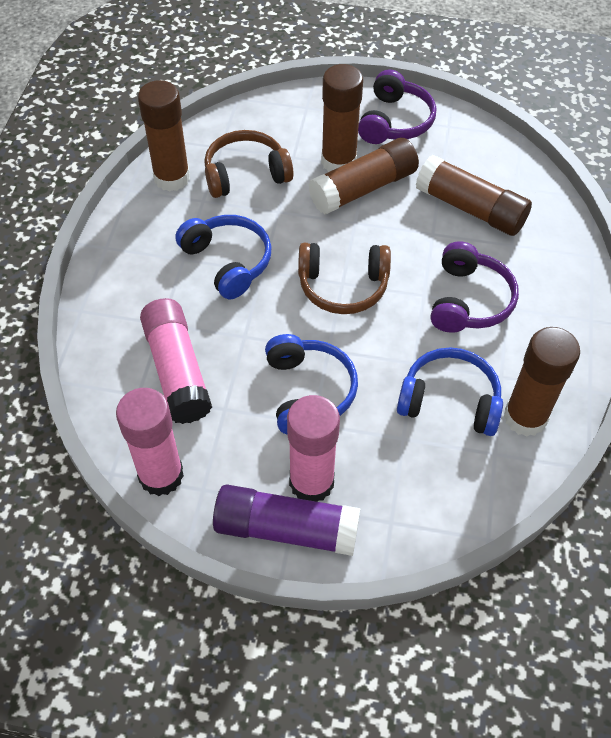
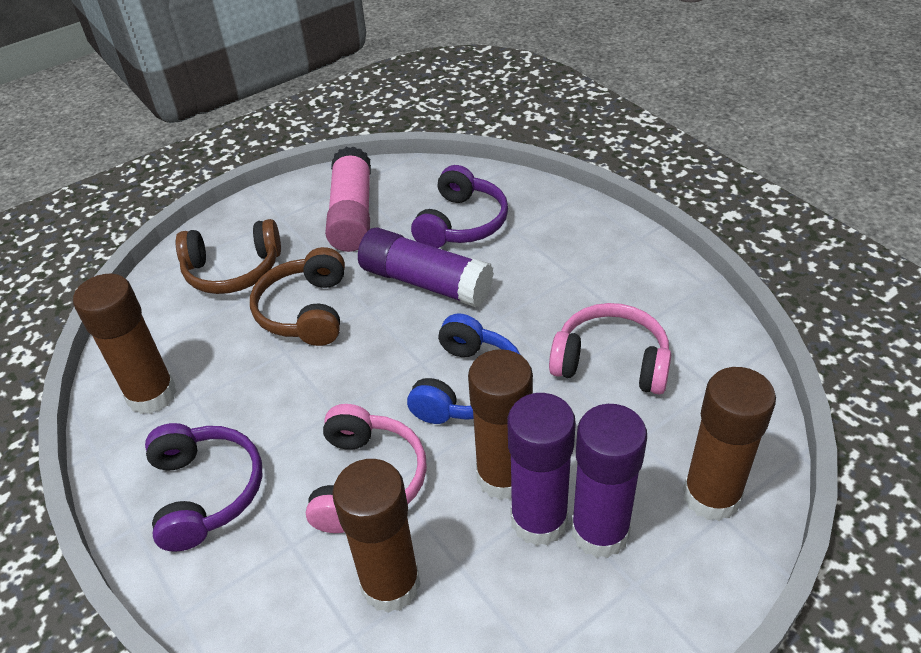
blue headphones: 3 -> 1
brown glue stick: 5 -> 4
pink glue stick: 3 -> 1
pink headphones: 0 -> 2
purple glue stick: 1 -> 3

